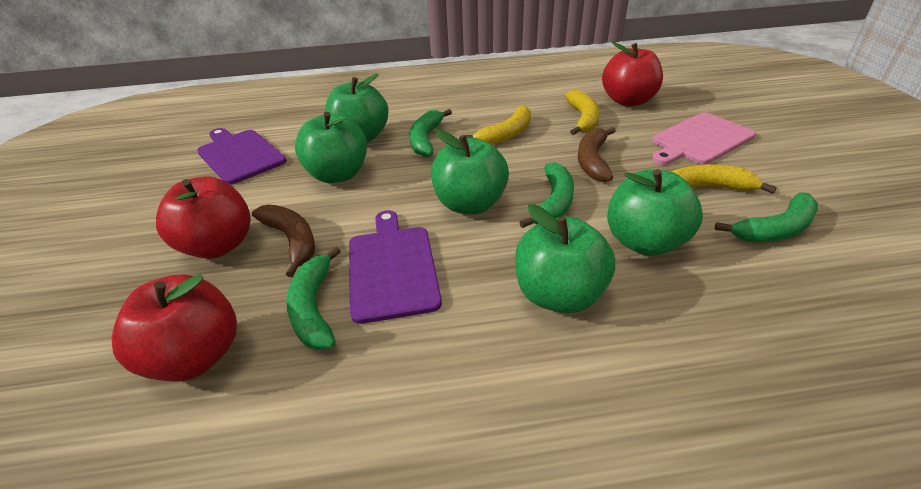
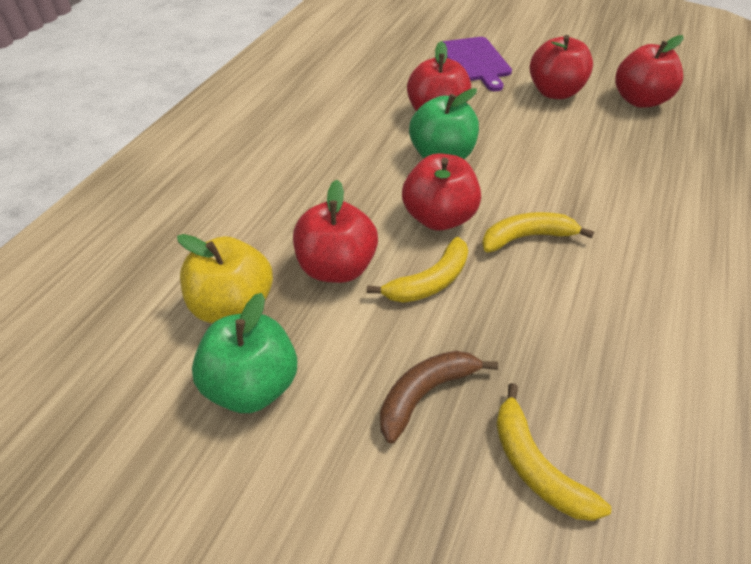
brown banana: 2 -> 1
green apple: 5 -> 2
green banana: 4 -> 0
pink cutting board: 1 -> 0
purple cutting board: 2 -> 1
red apple: 3 -> 5
yellow apple: 0 -> 1

